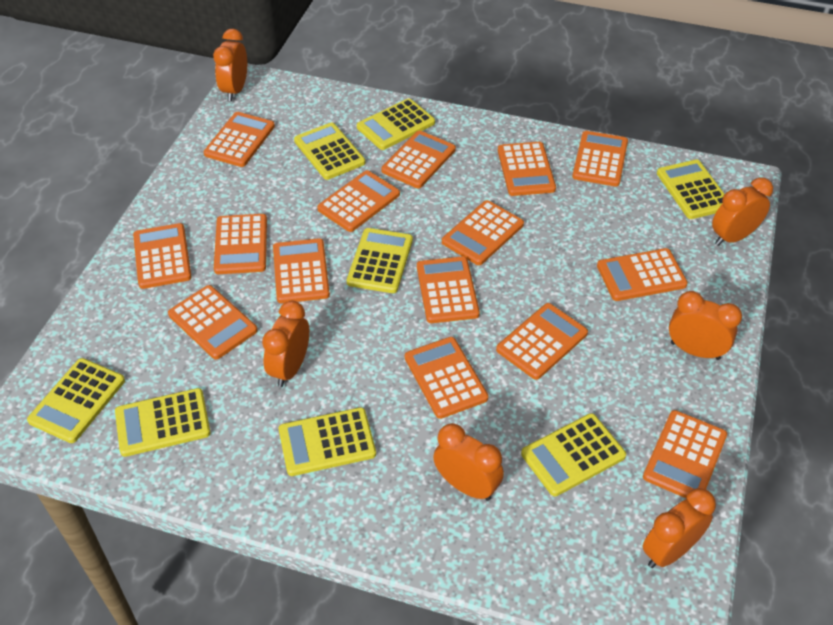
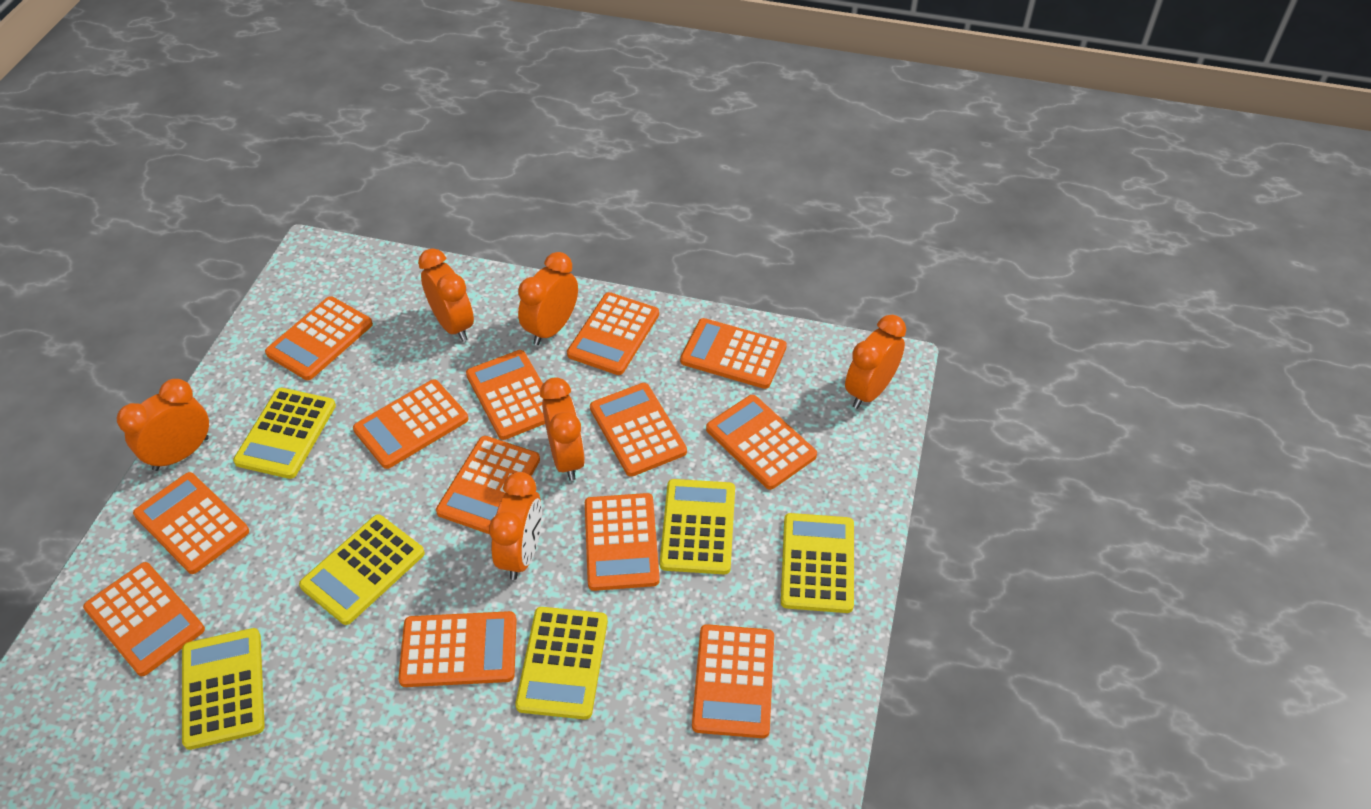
orange calculator: 15 -> 13
yellow calculator: 8 -> 6

